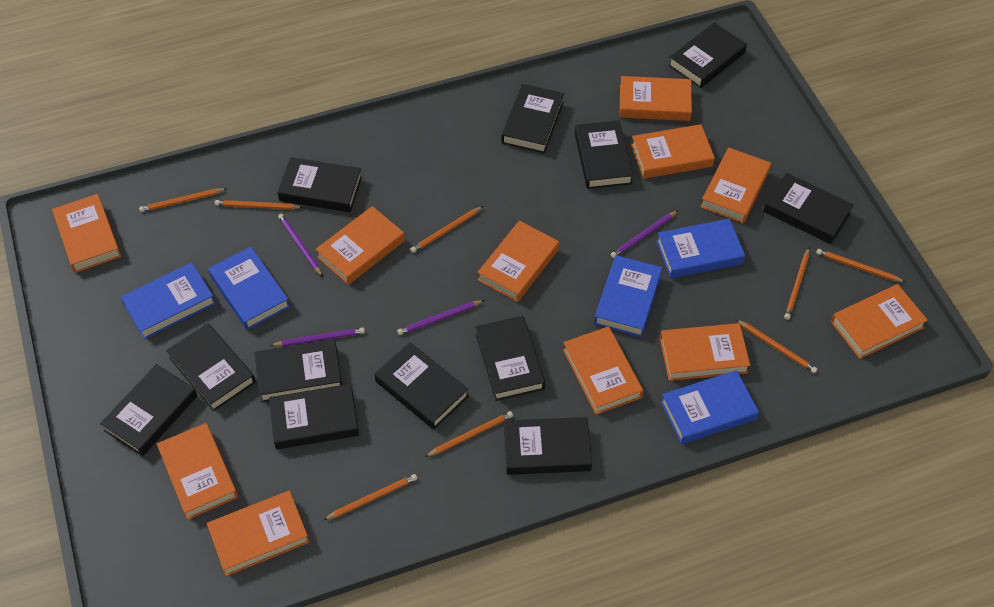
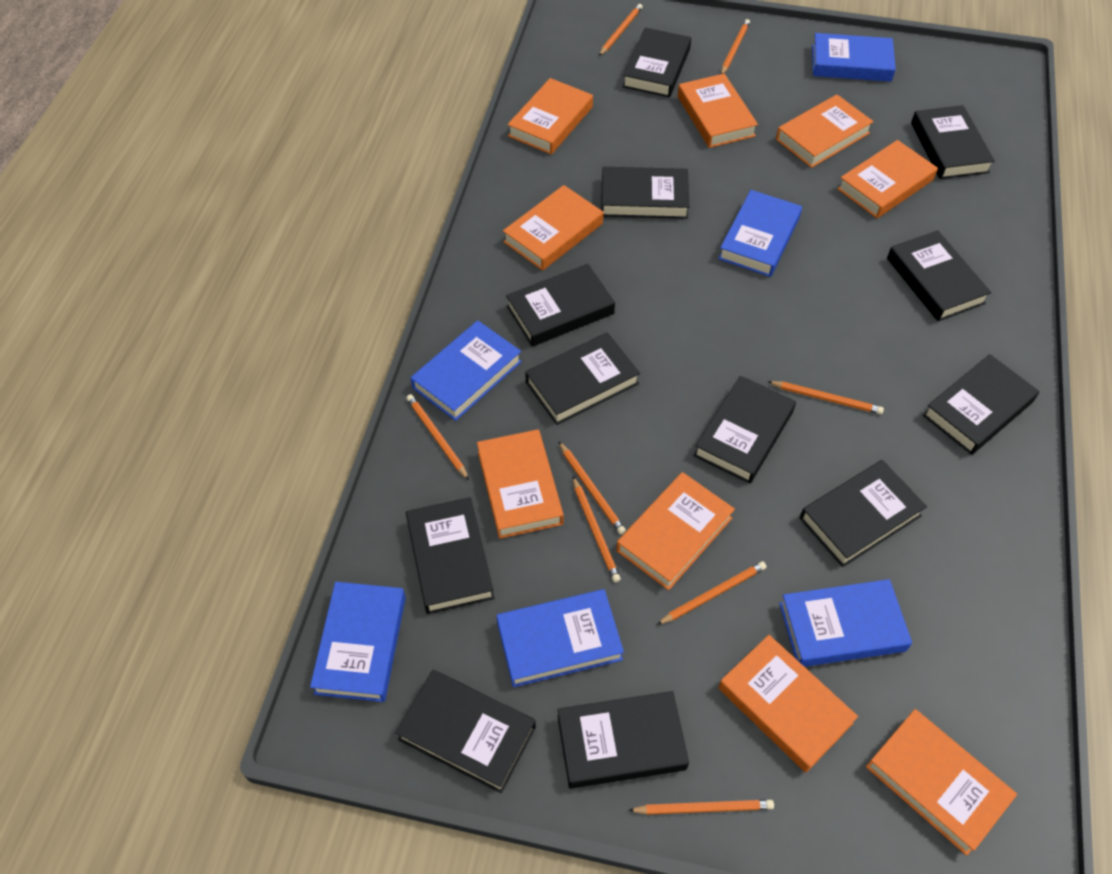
blue book: 5 -> 6
orange book: 11 -> 9
purple pencil: 4 -> 0

